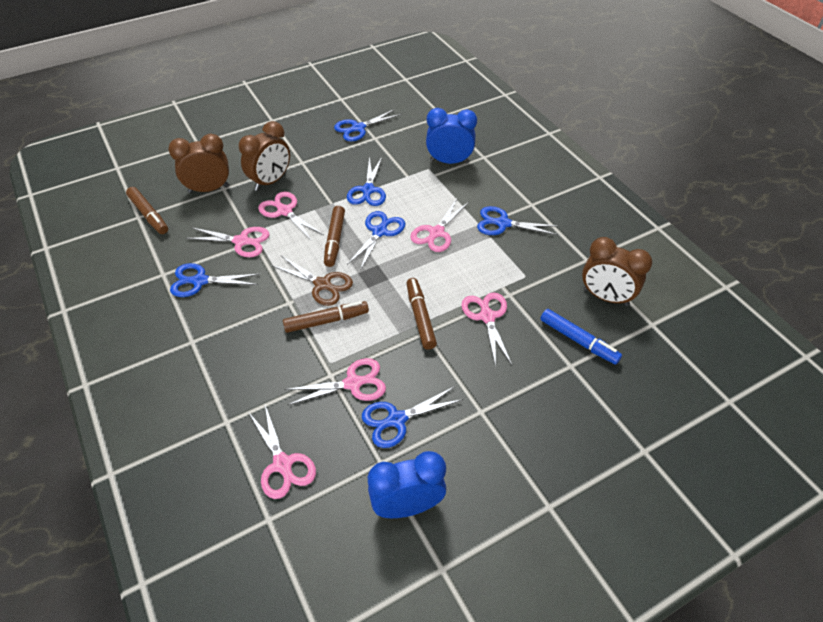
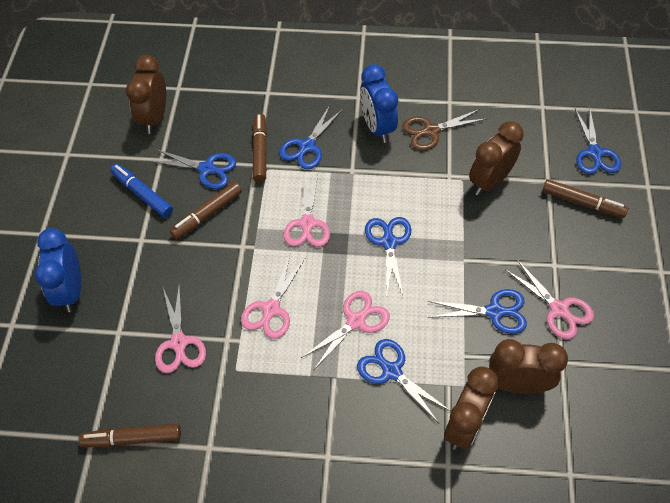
brown clock: 3 -> 4
pink scissors: 6 -> 5

